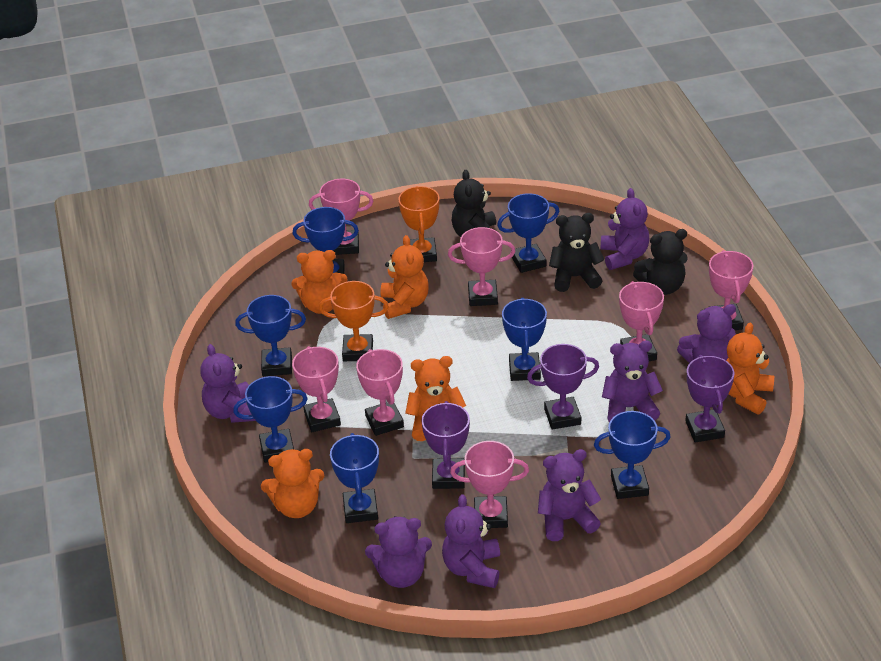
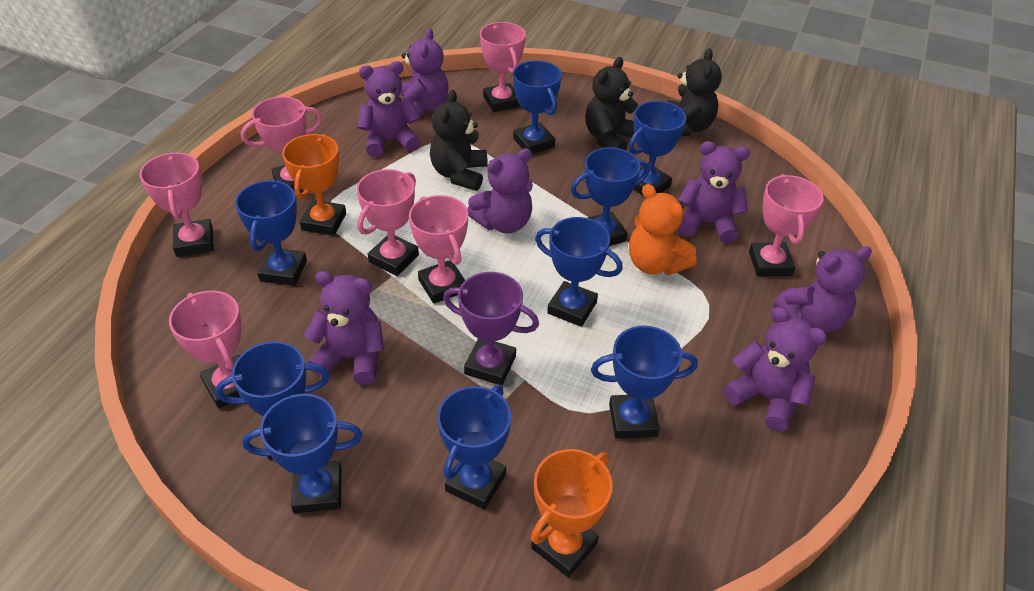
blue trophy: 7 -> 9
orange teddy bear: 5 -> 1
purple trophy: 3 -> 1

